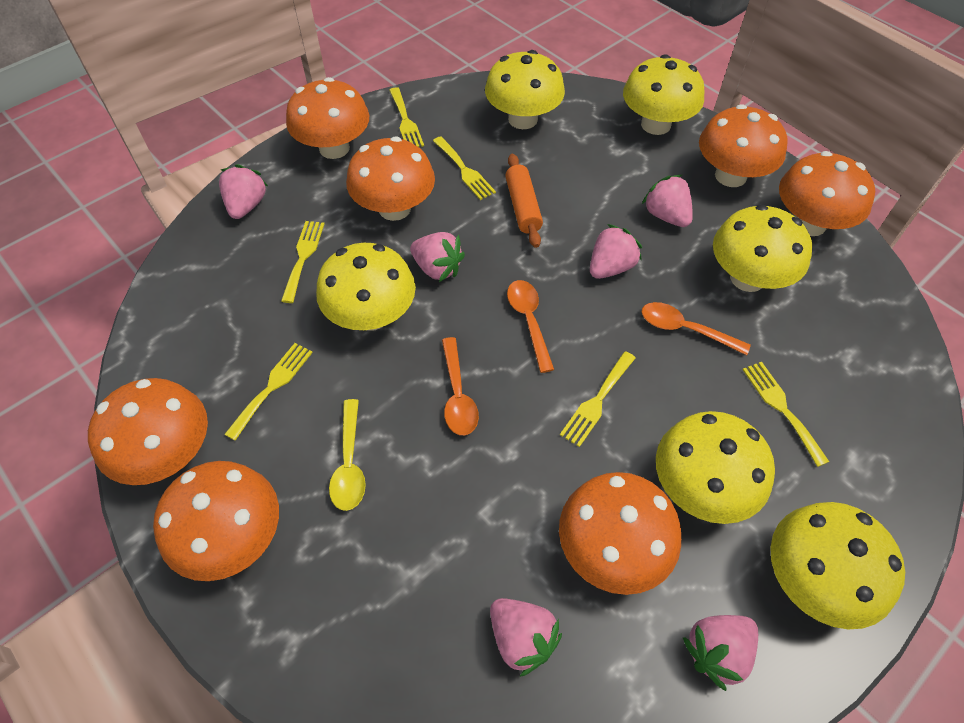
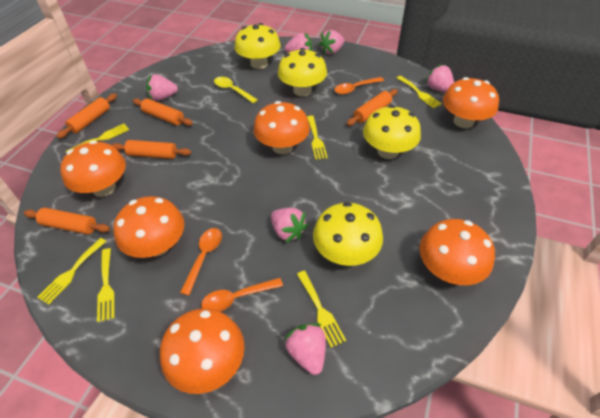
orange mushroom: 7 -> 6
orange rolling pin: 1 -> 5
yellow mushroom: 6 -> 4

